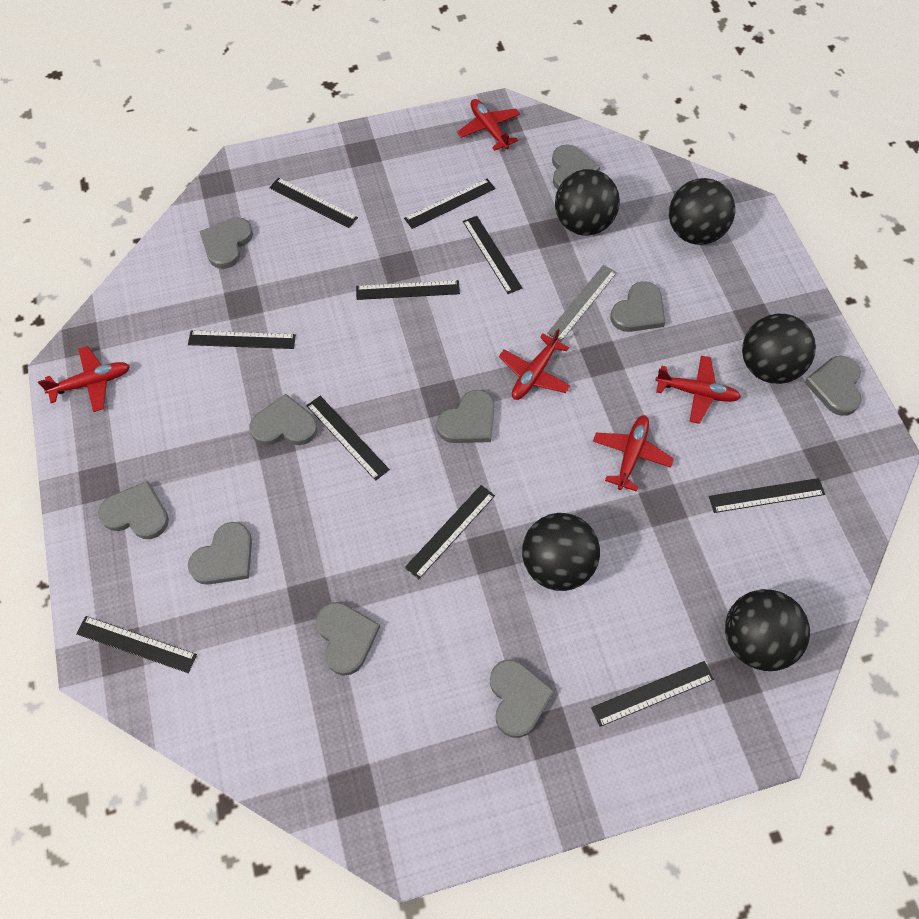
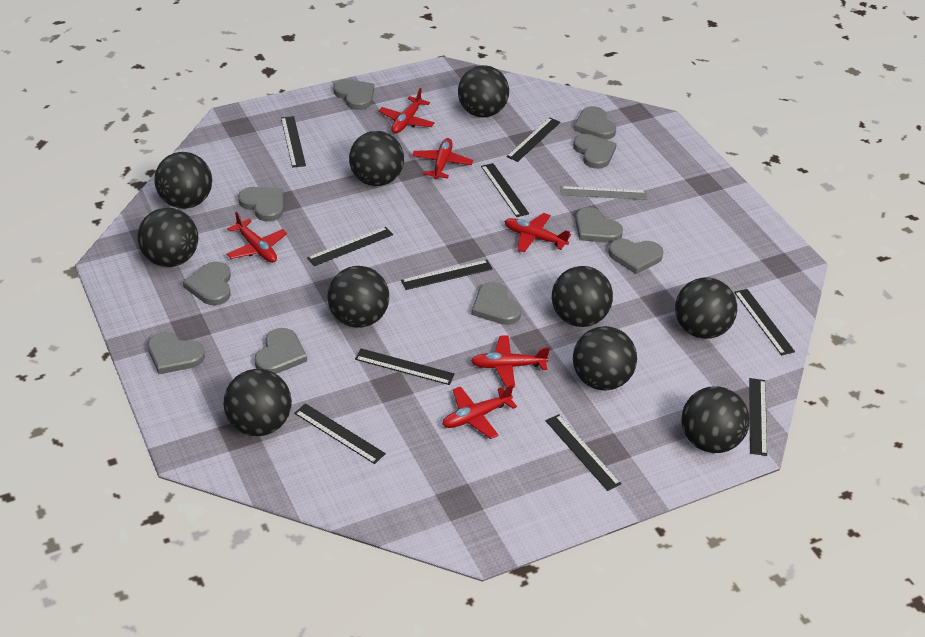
black ball: 5 -> 10
red plane: 5 -> 6

